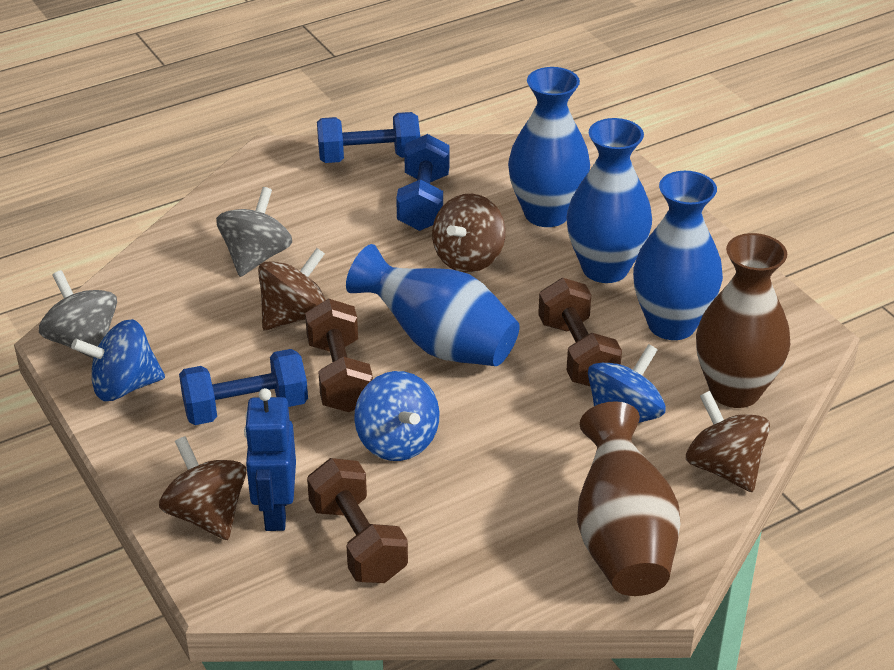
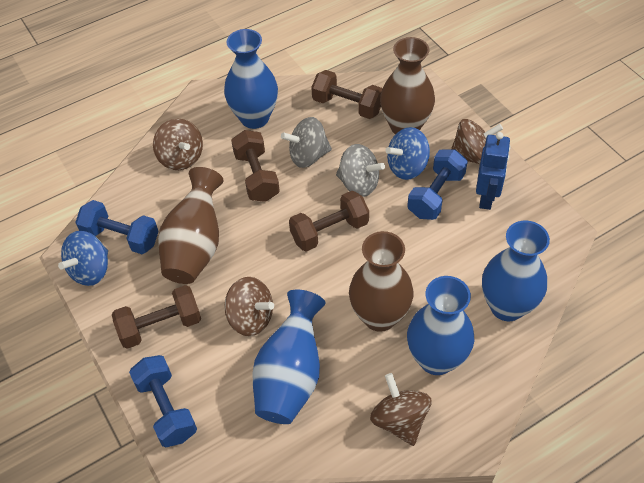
blue spinning top: 3 -> 2
brown dumbbell: 3 -> 4
brown vase: 2 -> 3

